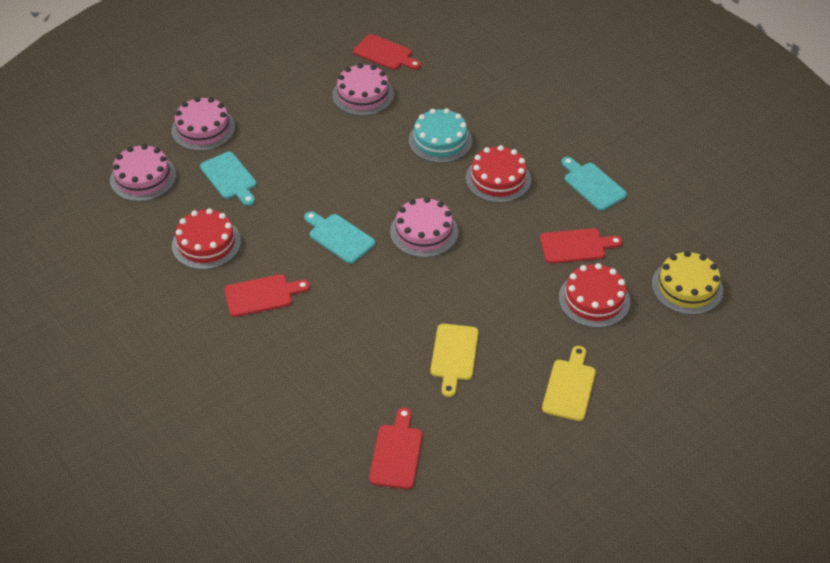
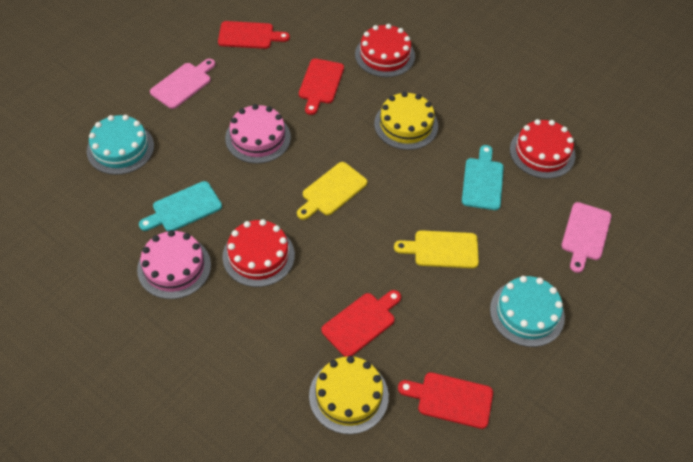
pink cake: 4 -> 2
pink cutting board: 0 -> 2
turquoise cake: 1 -> 2
turquoise cutting board: 3 -> 2
yellow cake: 1 -> 2

